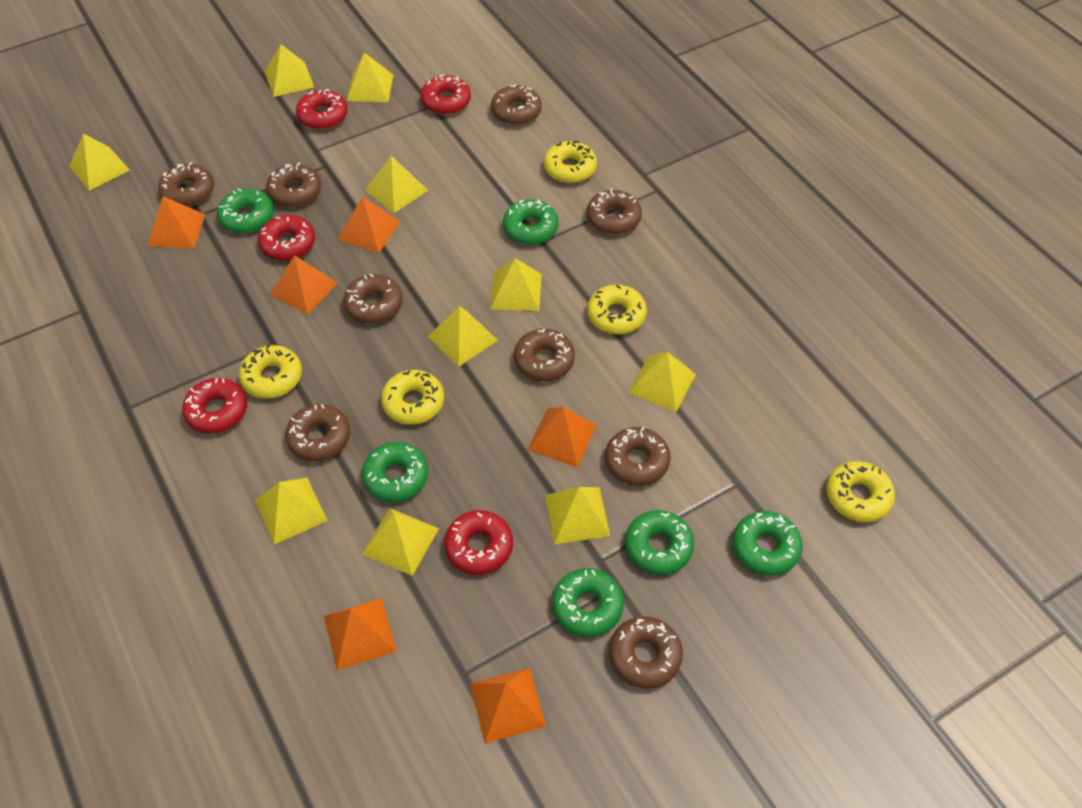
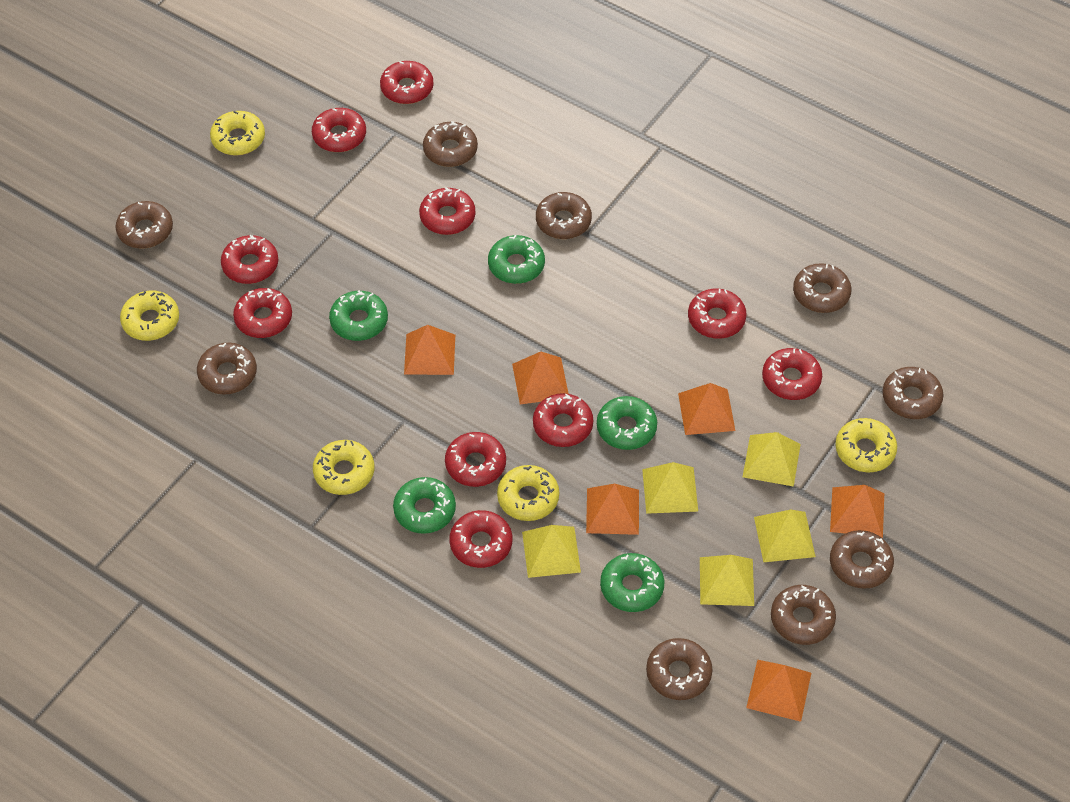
green donut: 6 -> 5
red donut: 5 -> 10
yellow pyramid: 10 -> 5

